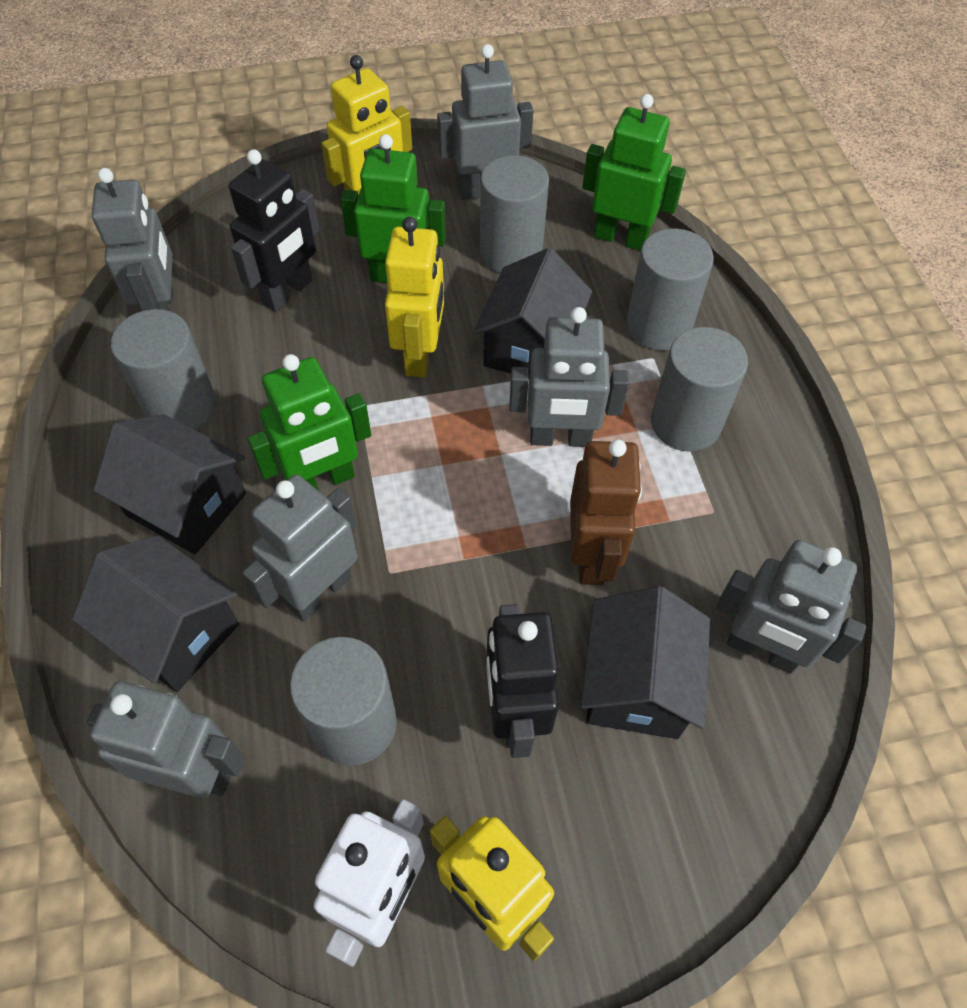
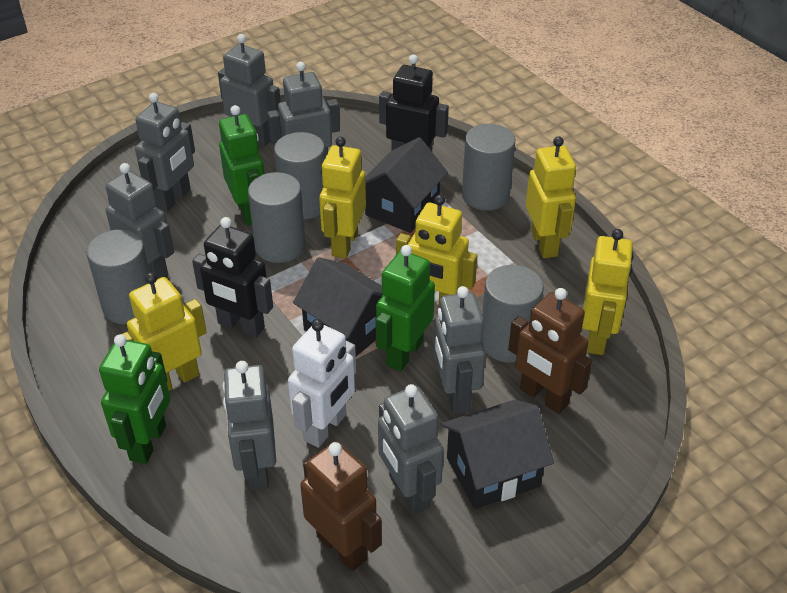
black house: 4 -> 3
brown robot: 1 -> 2
grey robot: 6 -> 7
yellow robot: 3 -> 5

